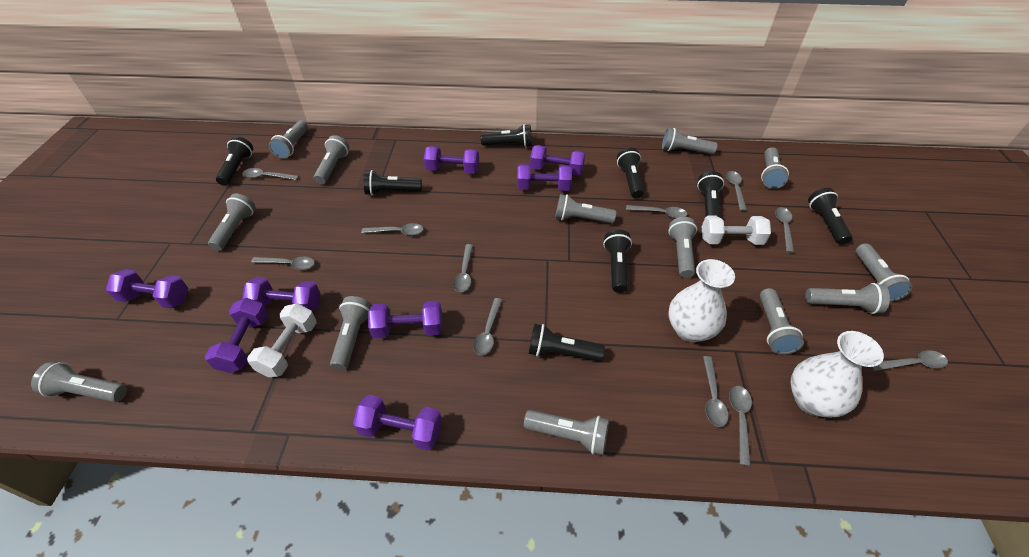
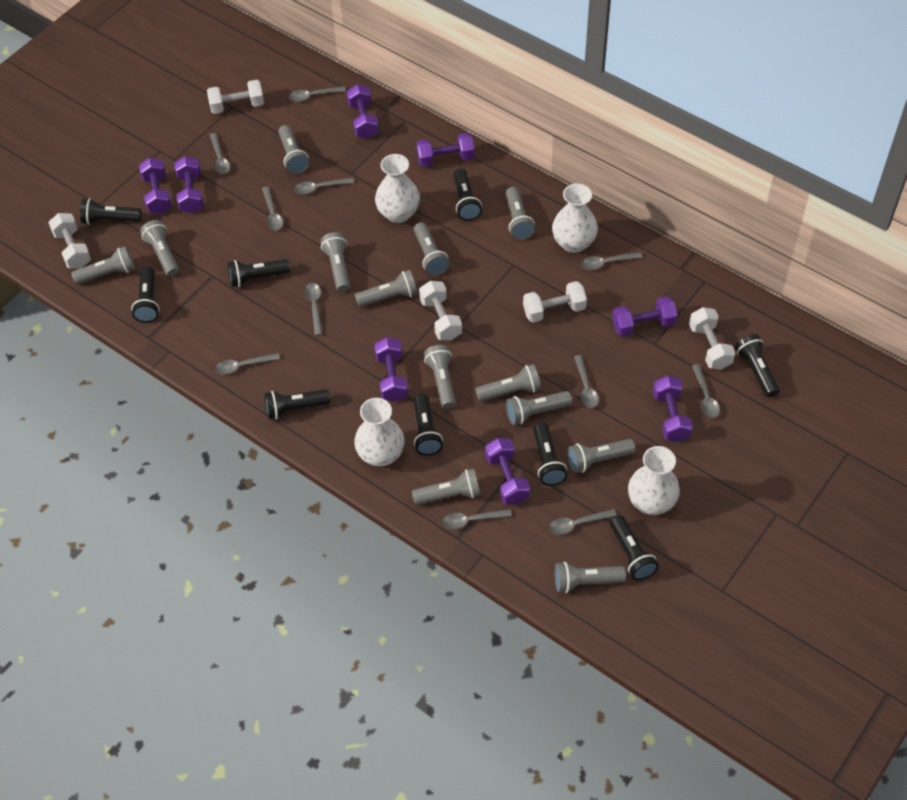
black flashlight: 8 -> 9
white dumbbell: 2 -> 5
white vase: 2 -> 4

